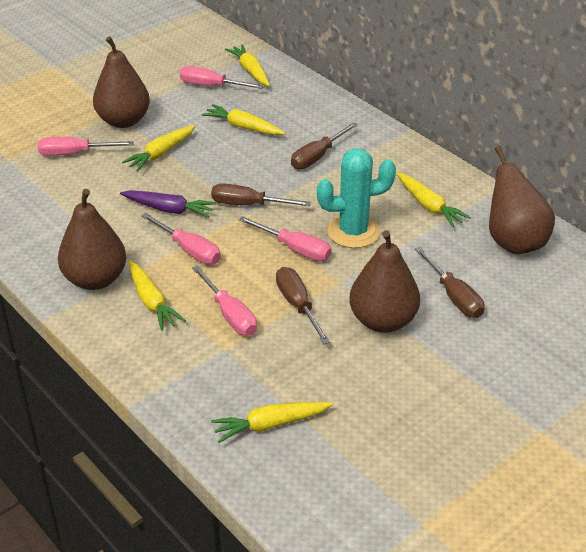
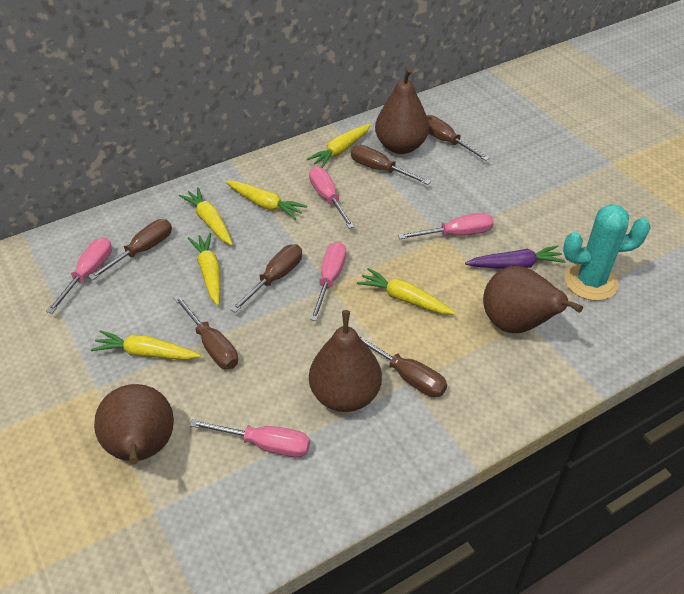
brown screwdriver: 4 -> 6

